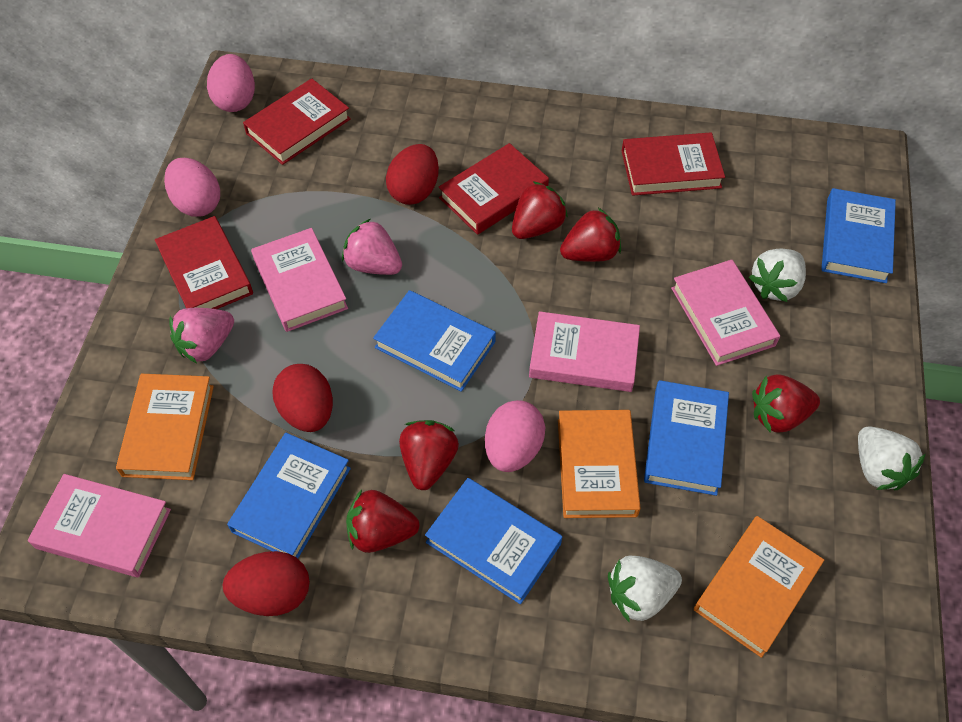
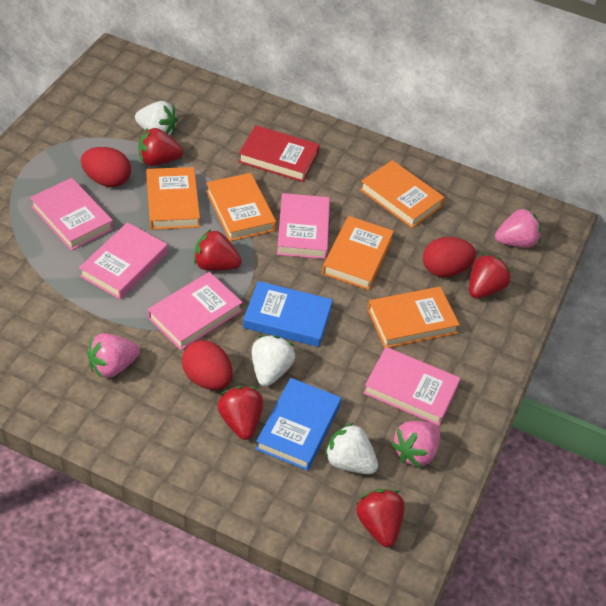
blue book: 5 -> 2
orange book: 3 -> 5
pink book: 4 -> 5
pink egg: 3 -> 0
pink strawberry: 2 -> 3
red book: 4 -> 1

